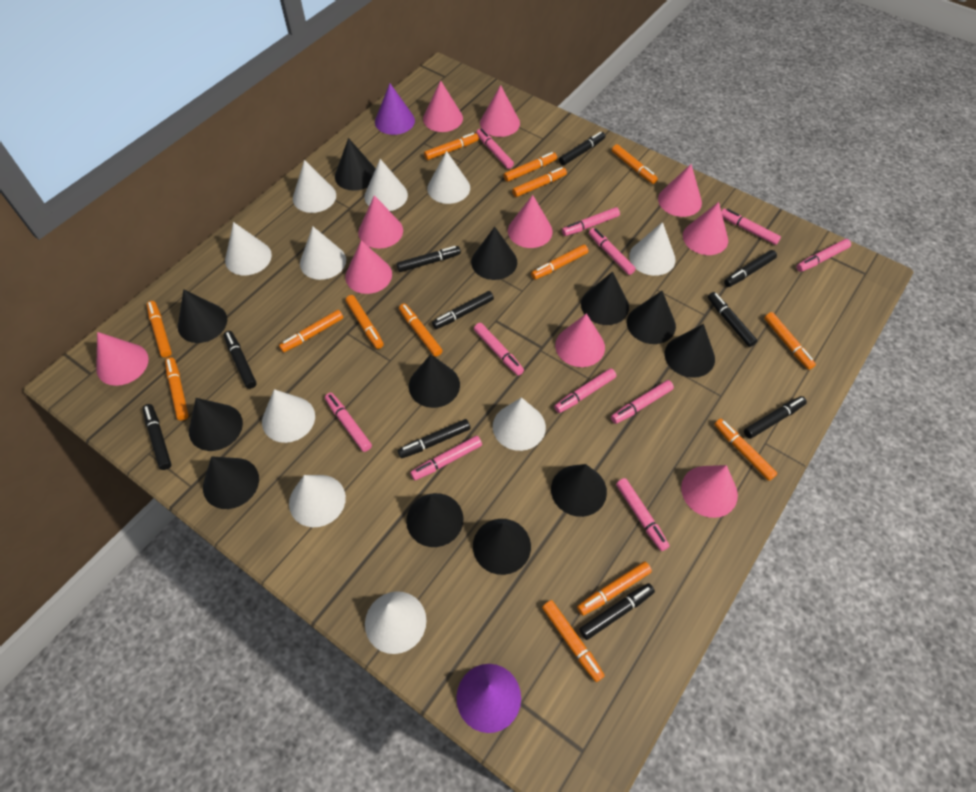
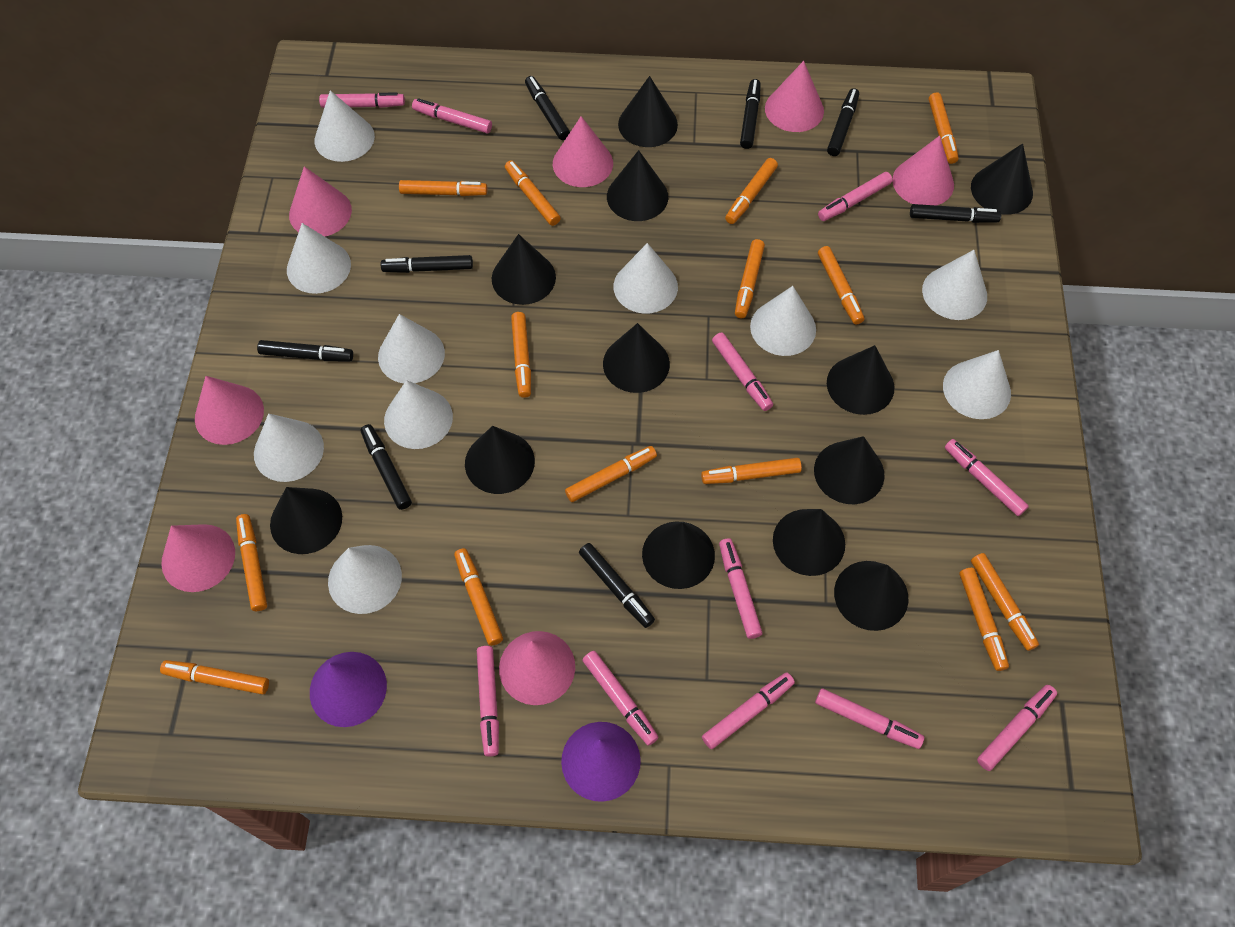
black marker: 10 -> 8
pink cone: 10 -> 7

